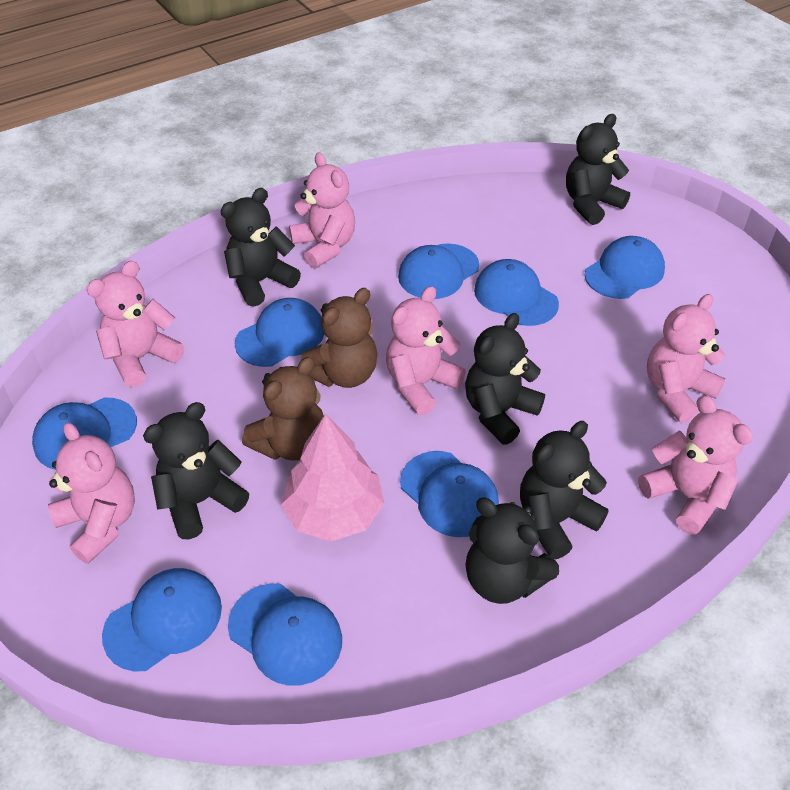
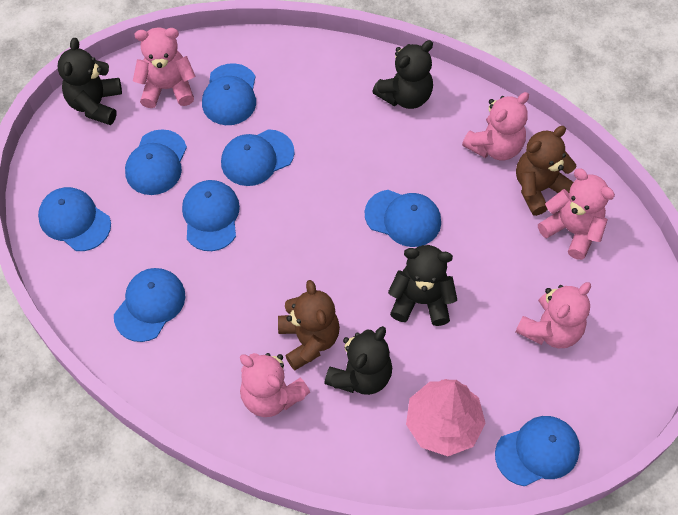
black teddy bear: 6 -> 4
pink teddy bear: 6 -> 5

